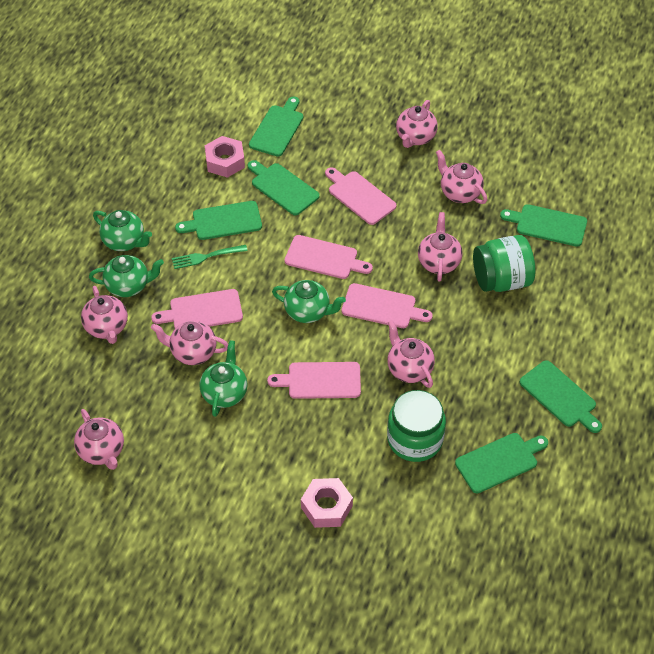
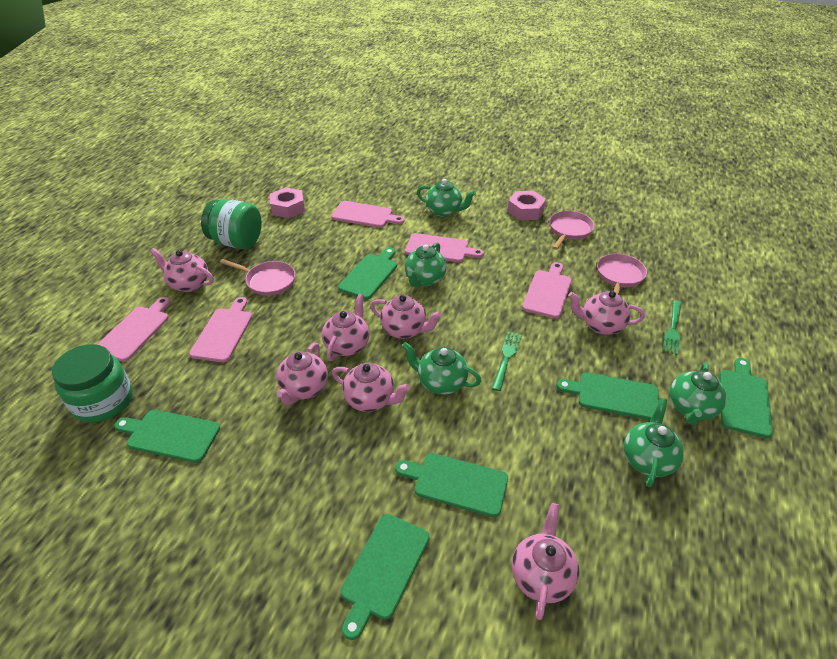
green fork: 1 -> 2
green teapot: 4 -> 5
pink pan: 0 -> 3

